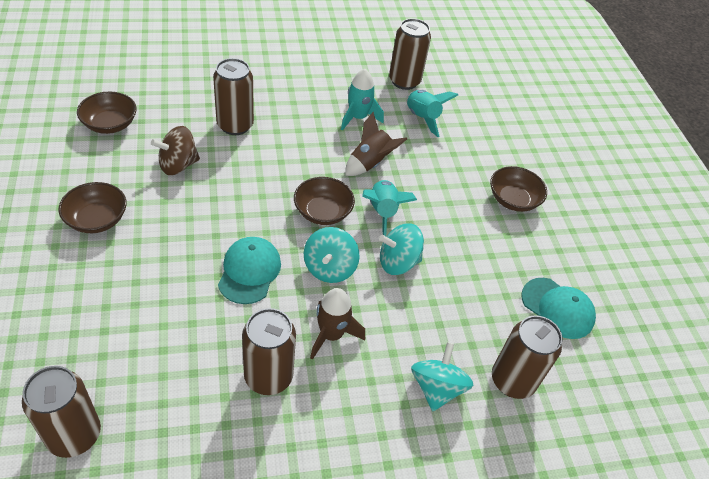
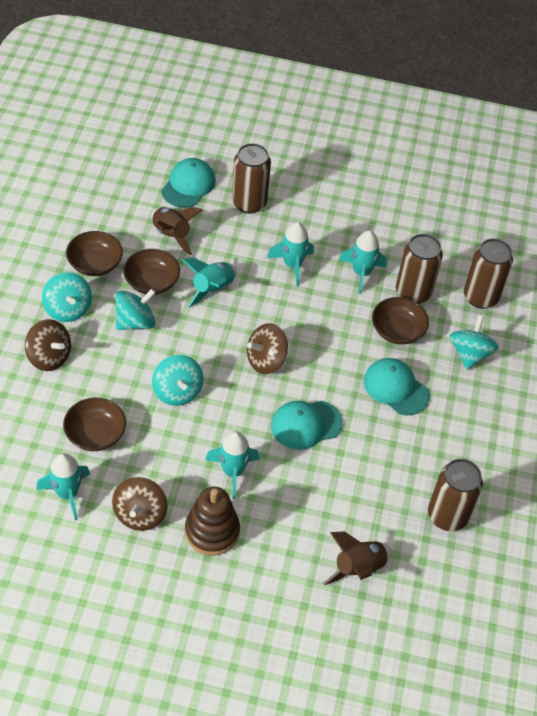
brown can: 5 -> 4
brown spinning top: 1 -> 3
brown stacking toy: 0 -> 1
turquoise cap: 2 -> 3
turquoise rocket: 3 -> 5
turquoise spinning top: 3 -> 4

